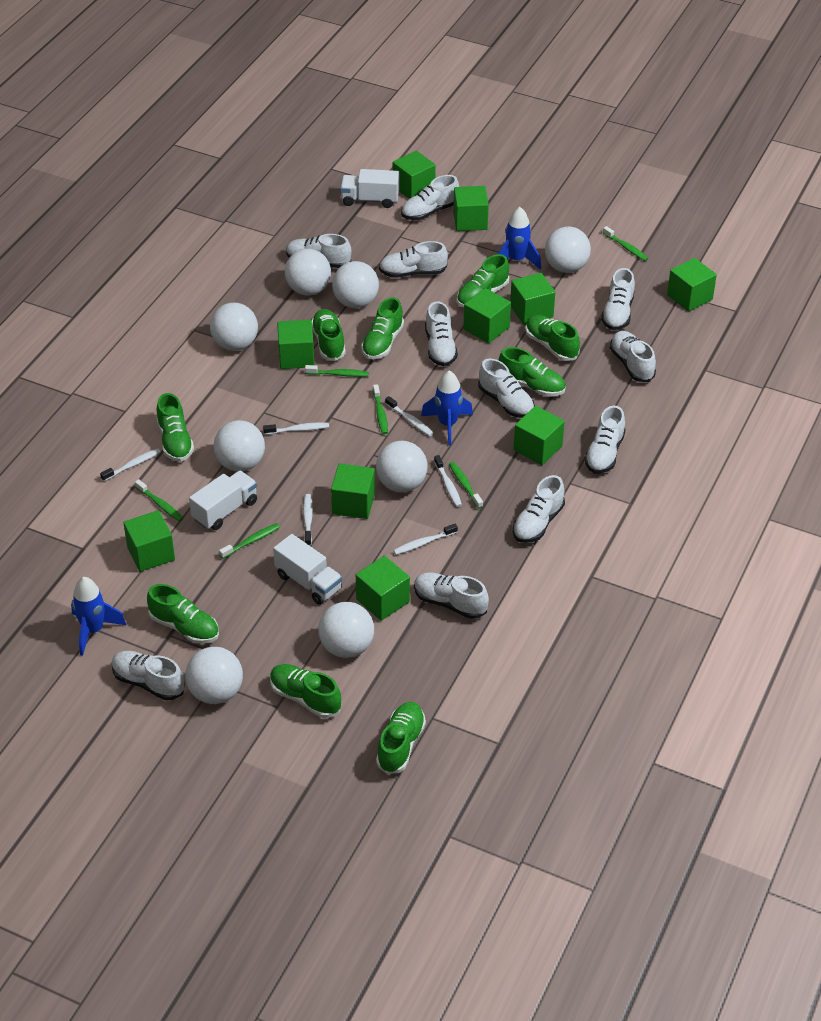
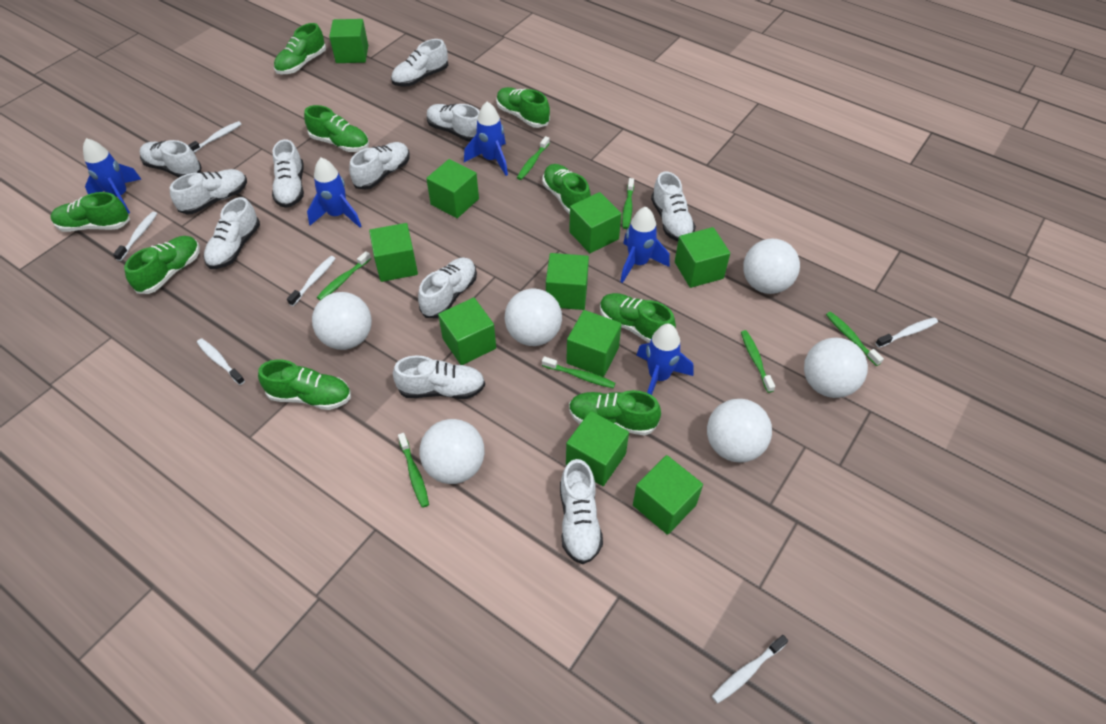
blue rocket: 3 -> 5
green toothbrush: 6 -> 7
white ball: 8 -> 6
white truck: 3 -> 0

